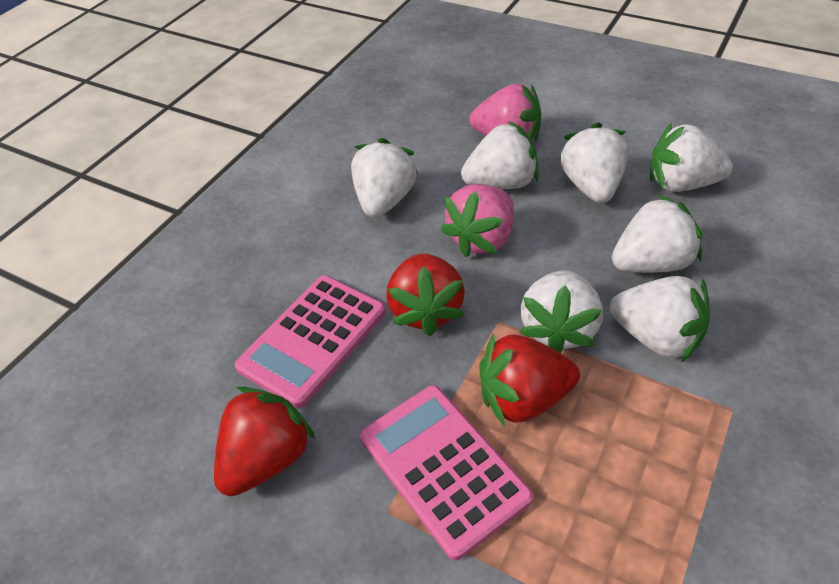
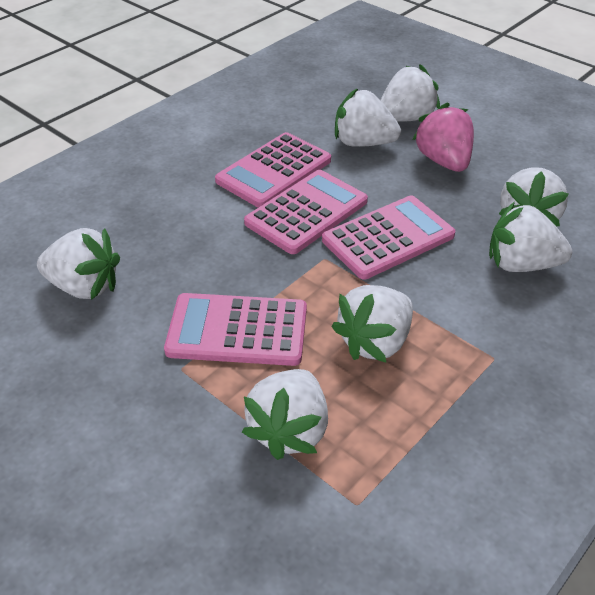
pink calculator: 2 -> 4
pink strawberry: 2 -> 1
red strawberry: 3 -> 0

